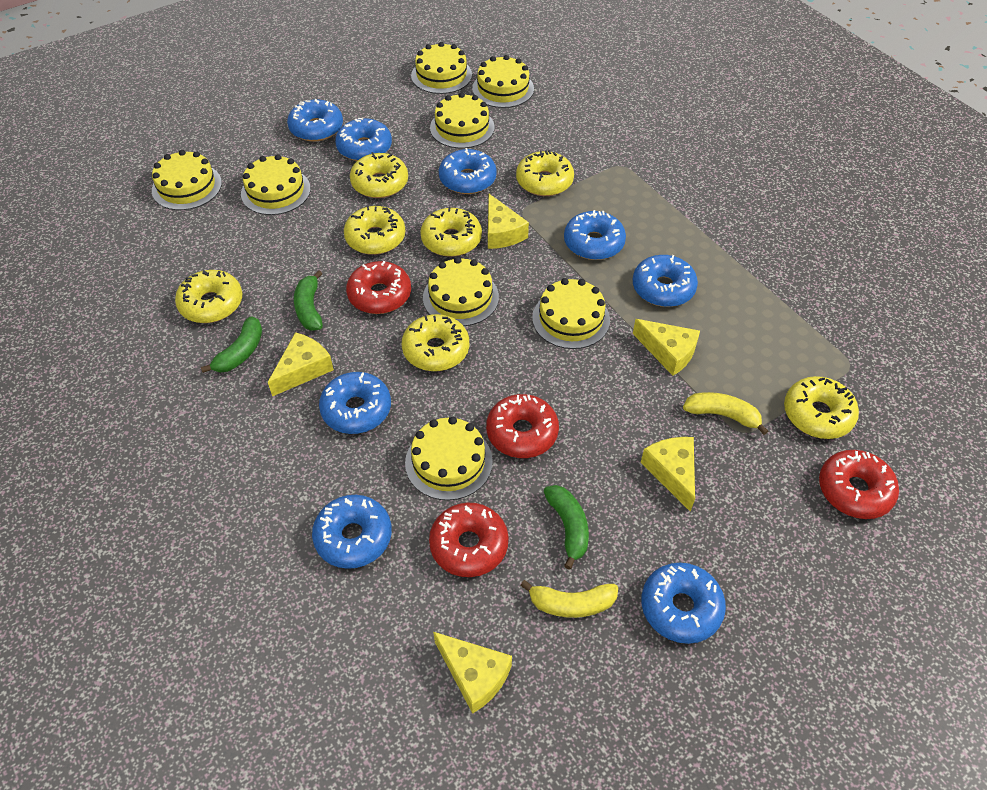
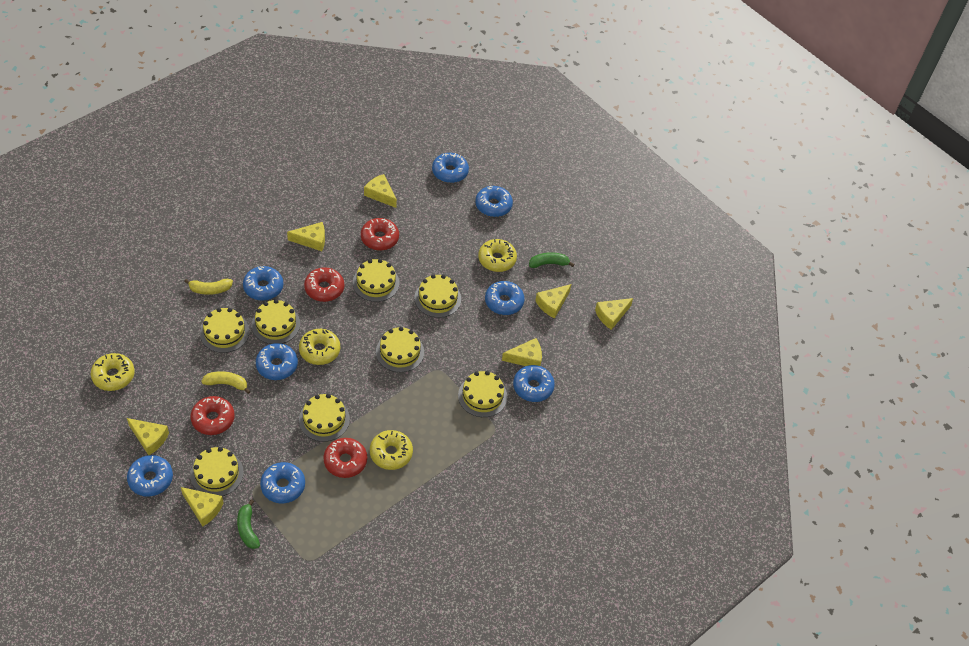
green banana: 3 -> 2
yellow cheese: 5 -> 7
yellow donut: 7 -> 4

